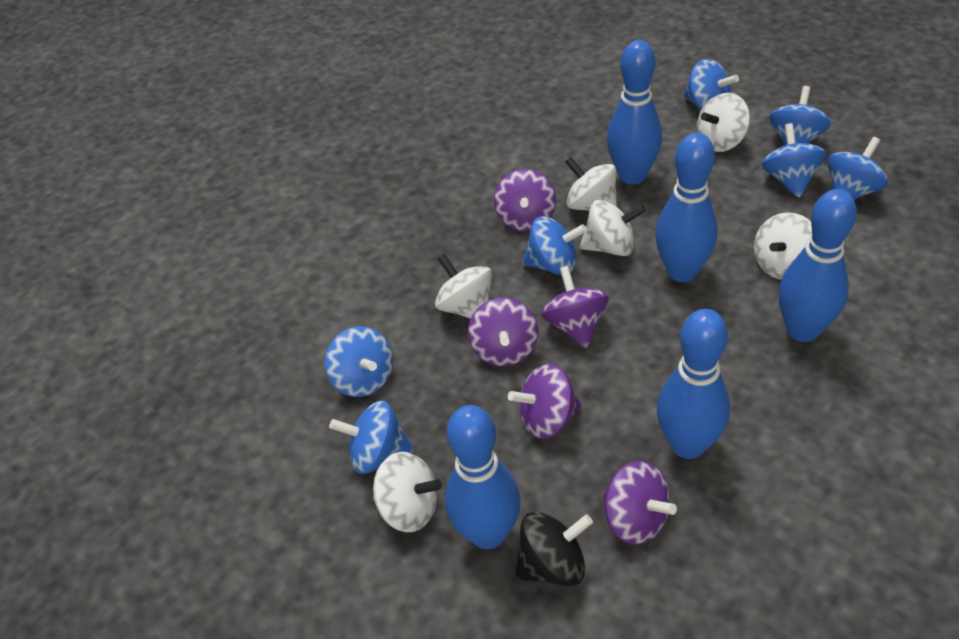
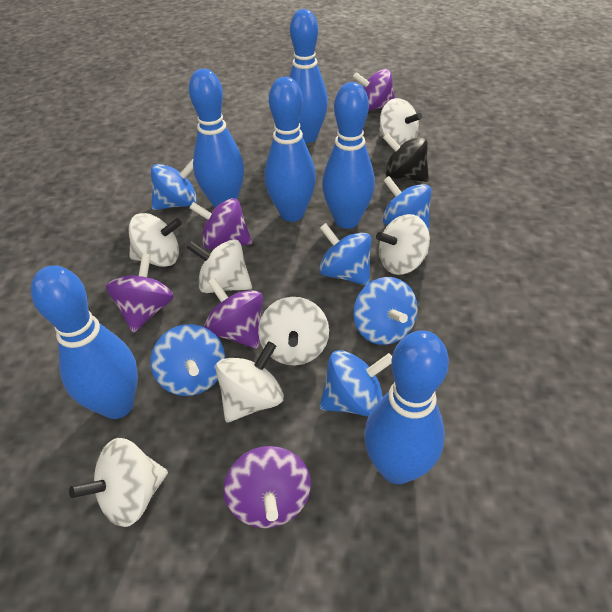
blue bowling pin: 5 -> 6
blue spinning top: 7 -> 6
white spinning top: 6 -> 7

